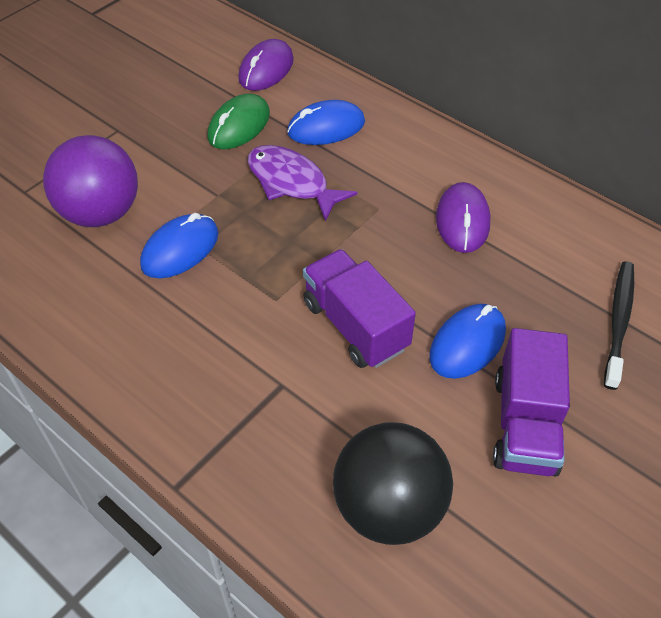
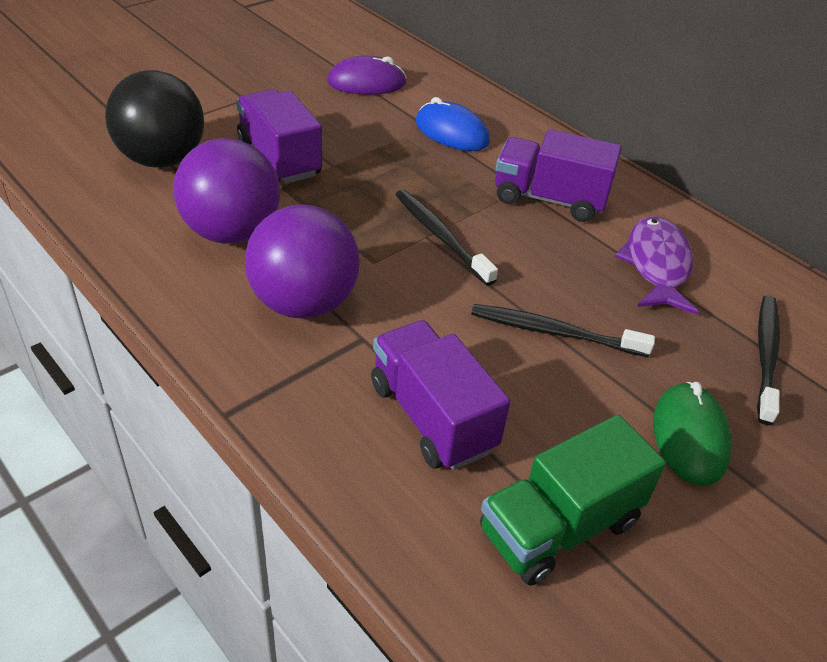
black toothbrush: 1 -> 3
blue mouse: 3 -> 1
green truck: 0 -> 1
purple ball: 1 -> 2
purple mouse: 2 -> 1
purple truck: 2 -> 3

